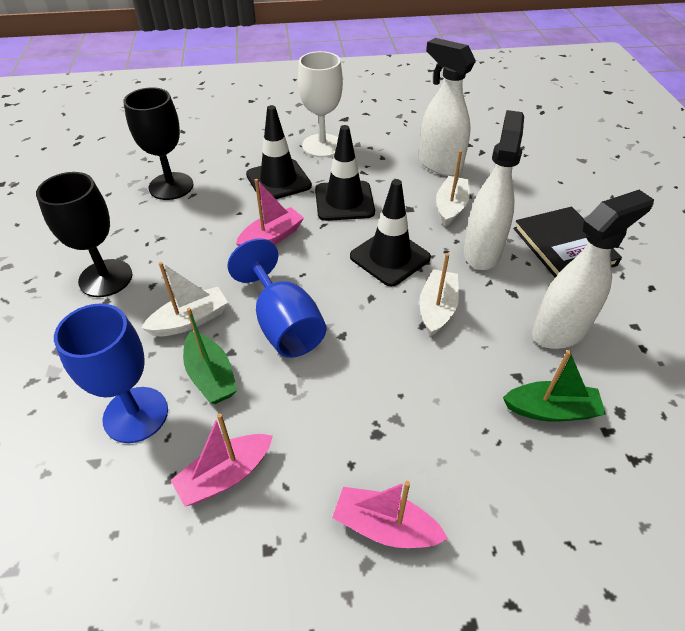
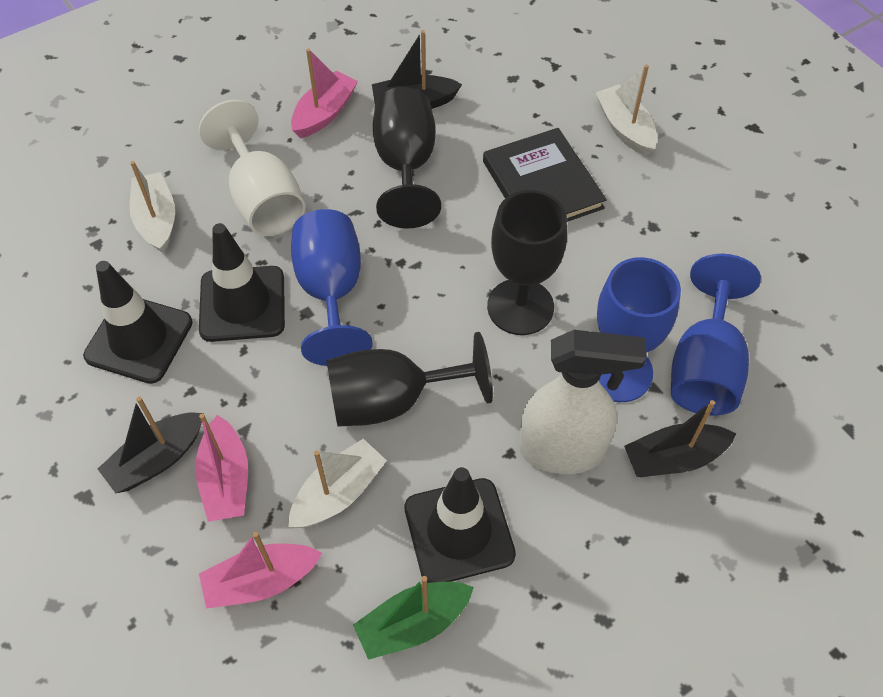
black boat: 0 -> 3
black goblet: 2 -> 3
blue goblet: 2 -> 3
green boat: 2 -> 1
white spray bottle: 3 -> 1

